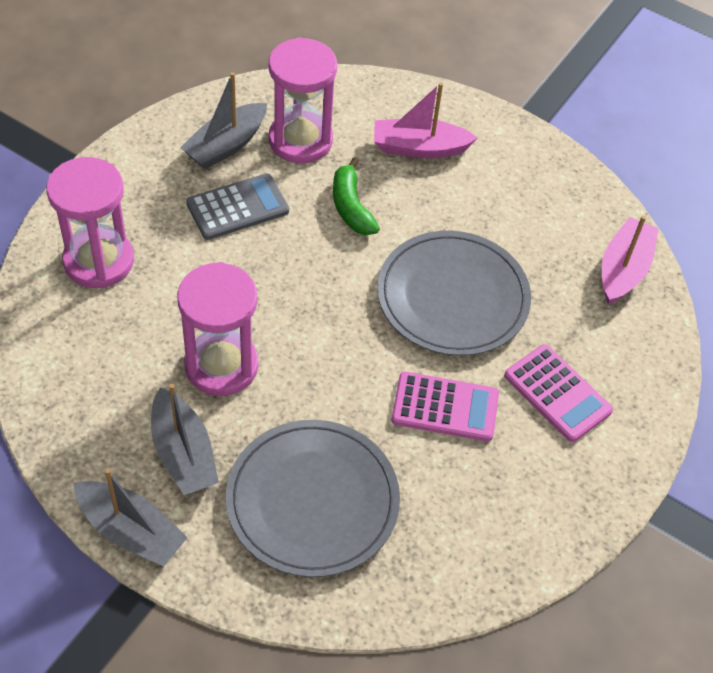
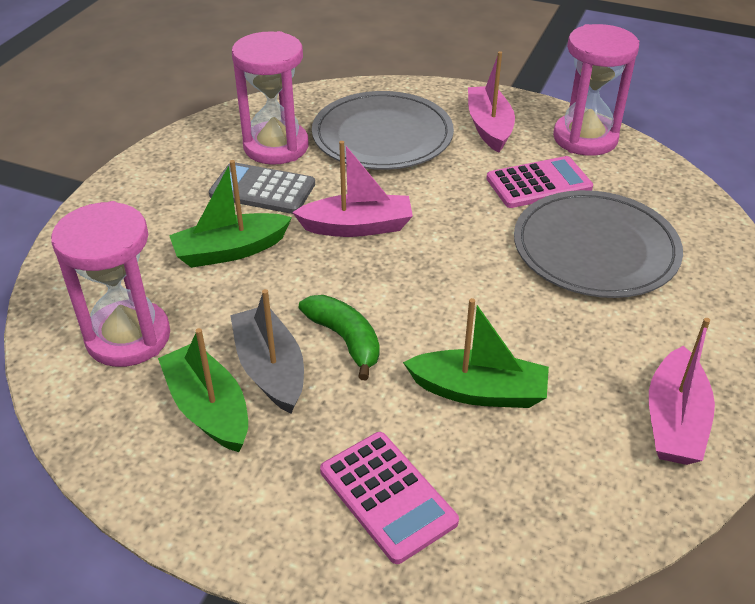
green boat: 0 -> 3
grey boat: 3 -> 1
pink boat: 2 -> 3

